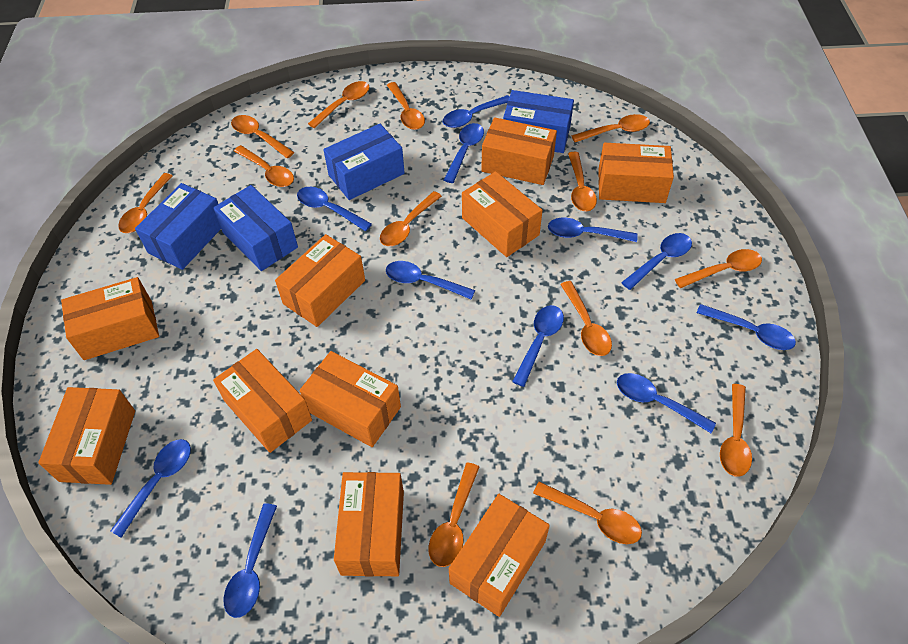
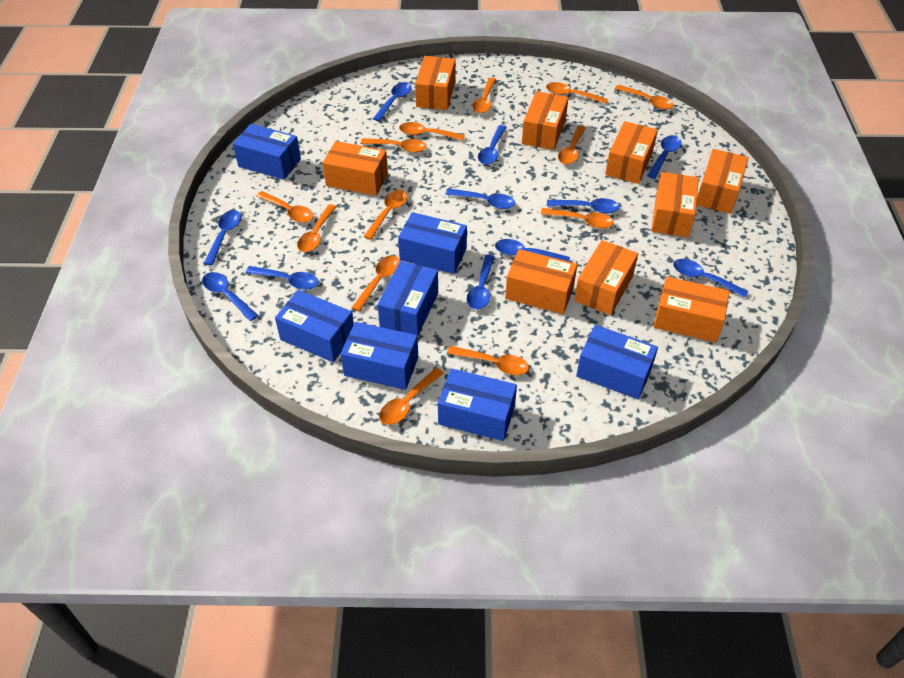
blue box: 4 -> 7
orange box: 10 -> 9

